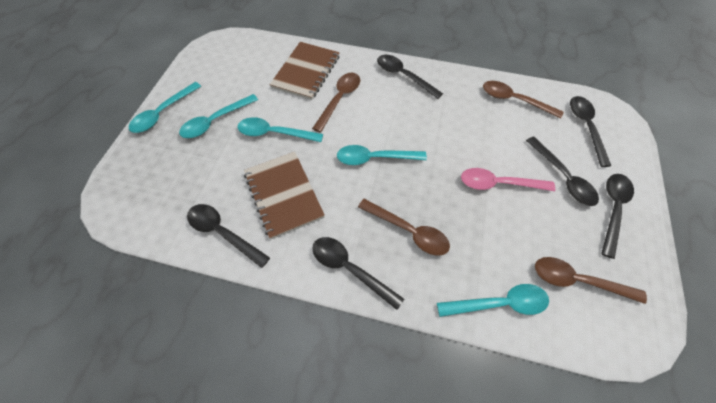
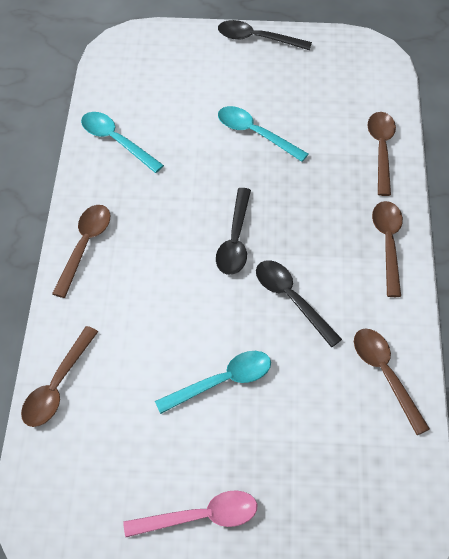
black spoon: 6 -> 3
brown notebook: 2 -> 0
brown spoon: 4 -> 5
turquoise spoon: 5 -> 3

